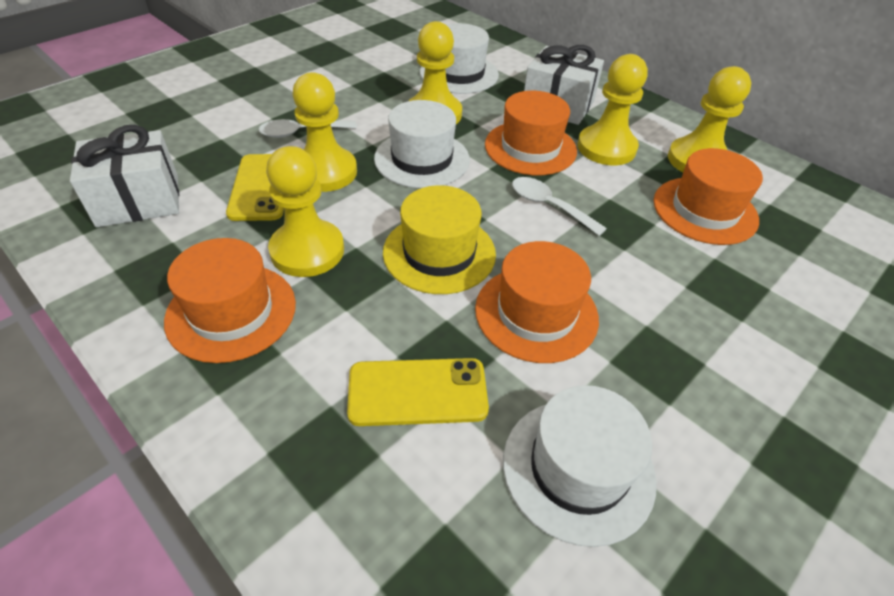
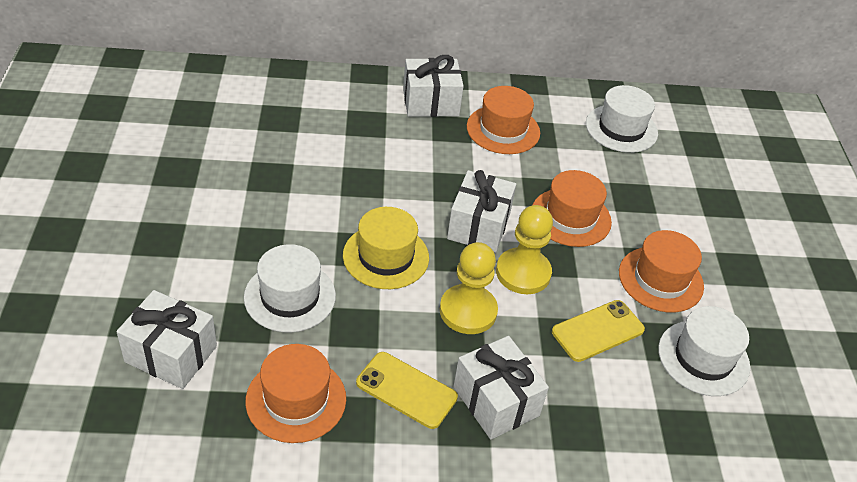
white gift: 2 -> 4
white spoon: 2 -> 0
yellow pawn: 5 -> 2

